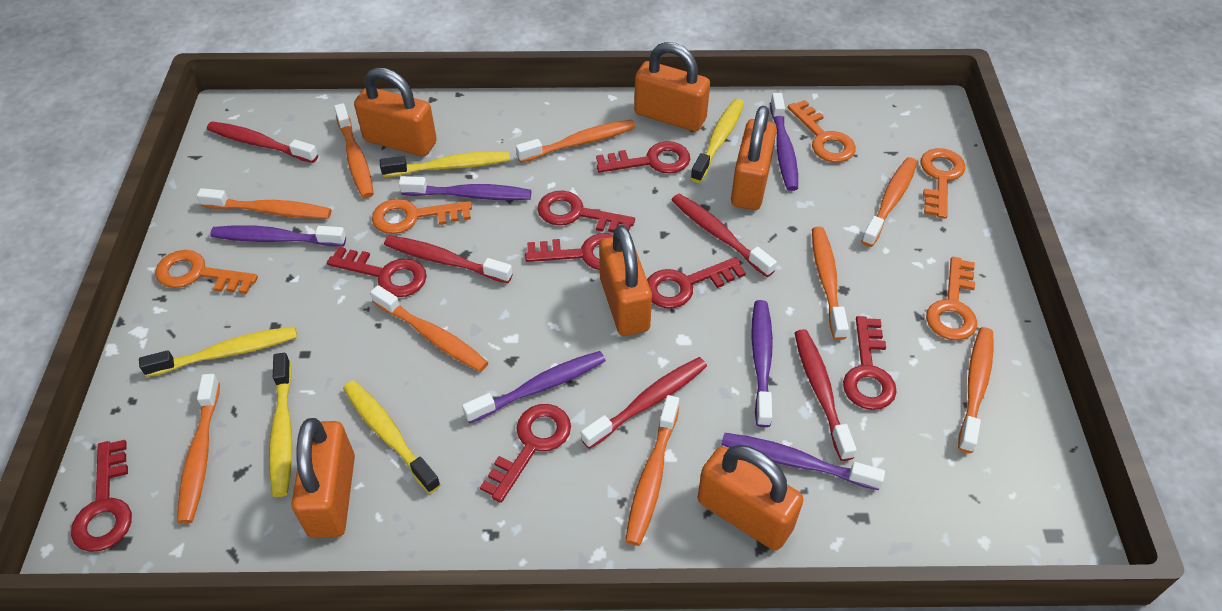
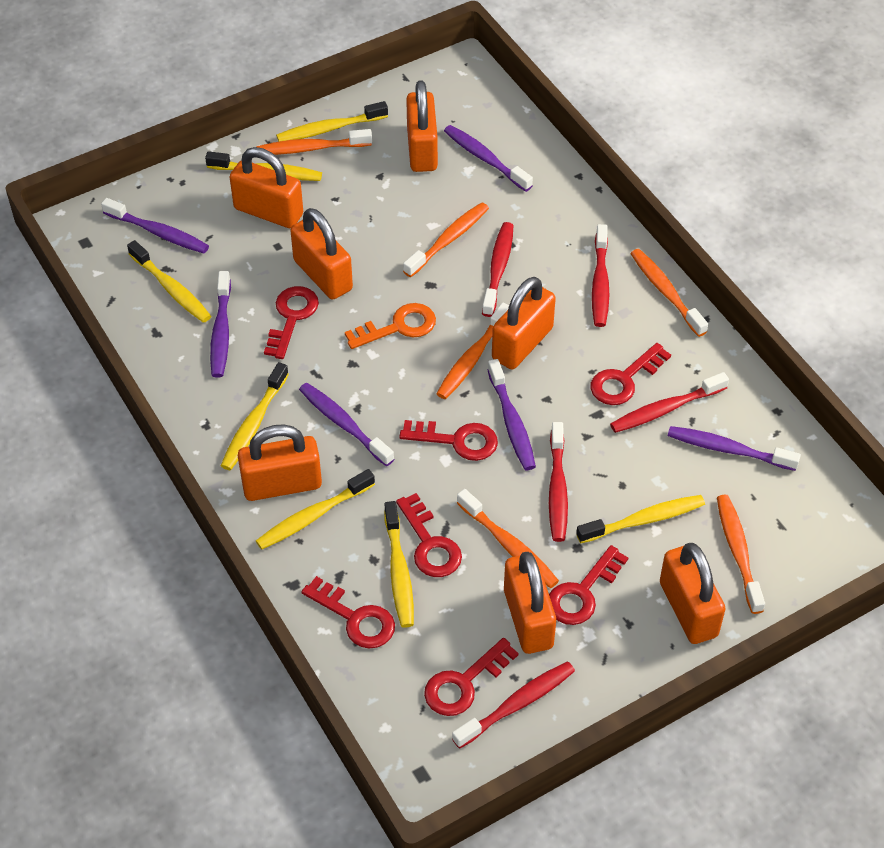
orange key: 5 -> 1
orange padlock: 6 -> 7
orange toothbrush: 9 -> 6
red key: 8 -> 7
yellow toothbrush: 5 -> 7

